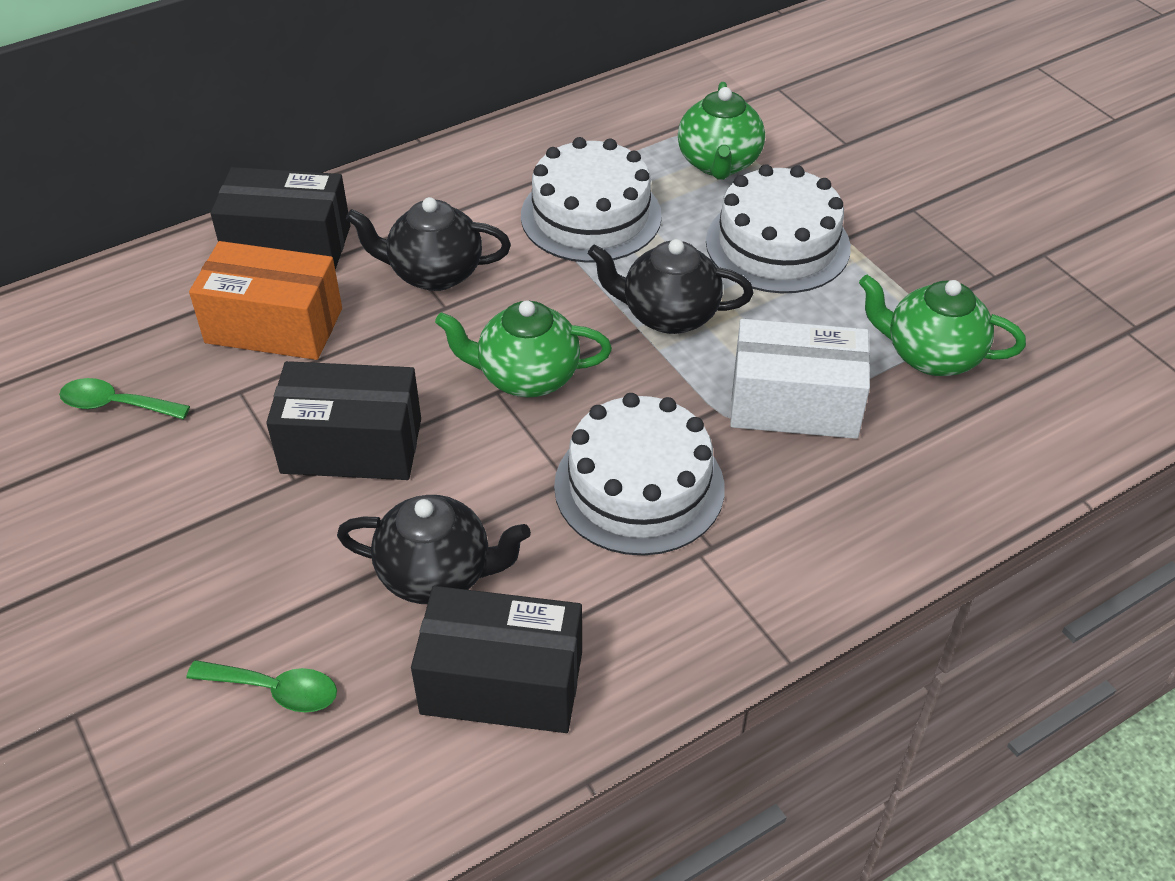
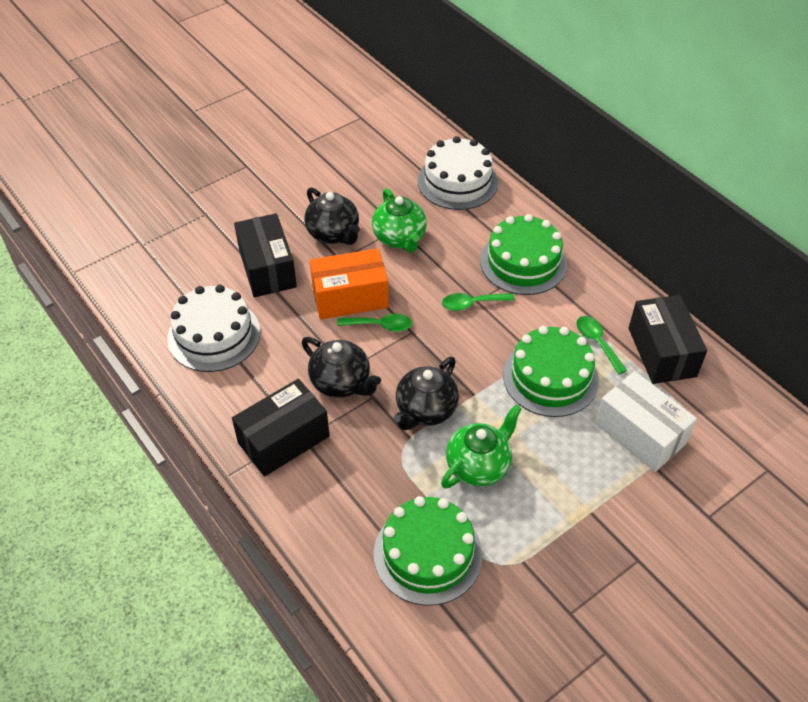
green cake: 0 -> 3
green spoon: 2 -> 3
green teapot: 3 -> 2
white cake: 3 -> 2

